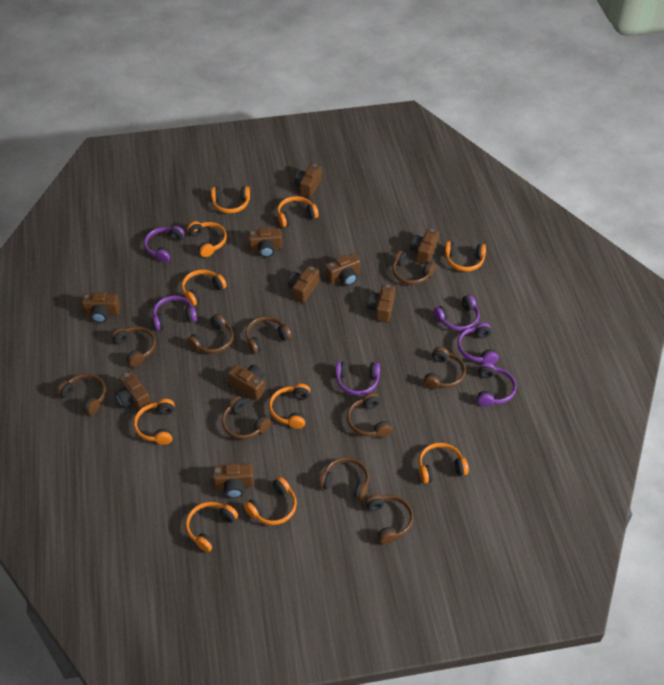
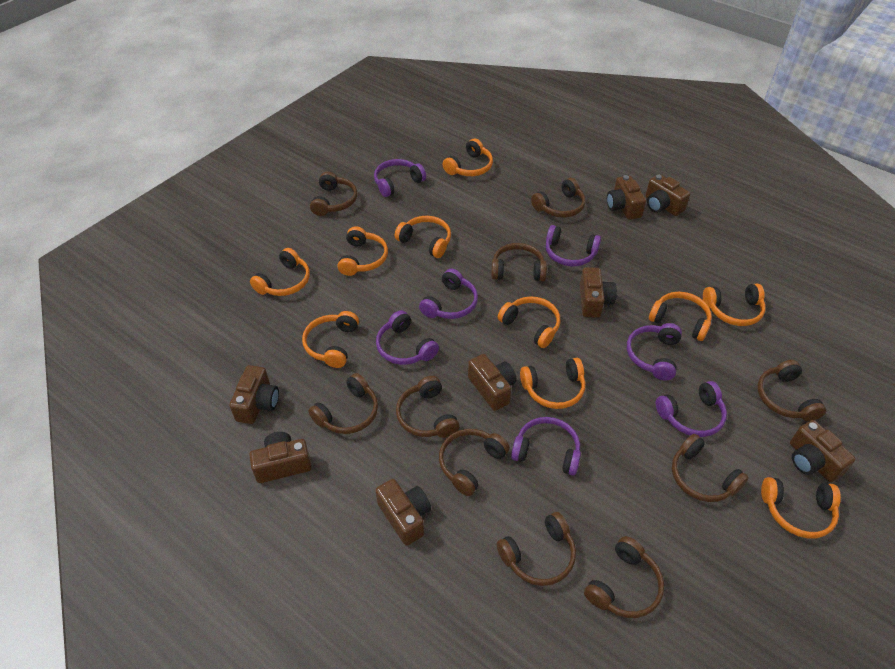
brown camera: 10 -> 8
purple headphones: 6 -> 7

